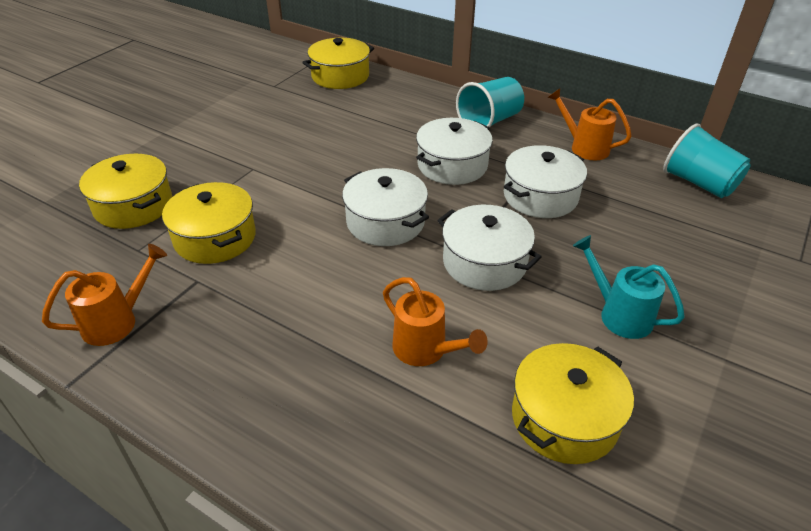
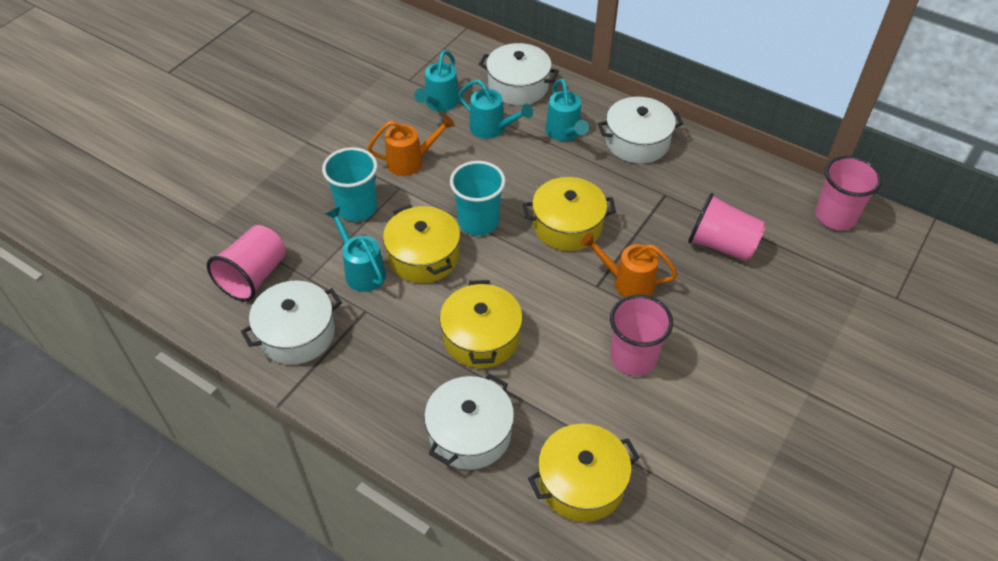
orange watering can: 3 -> 2
pink cup: 0 -> 4
turquoise watering can: 1 -> 4

